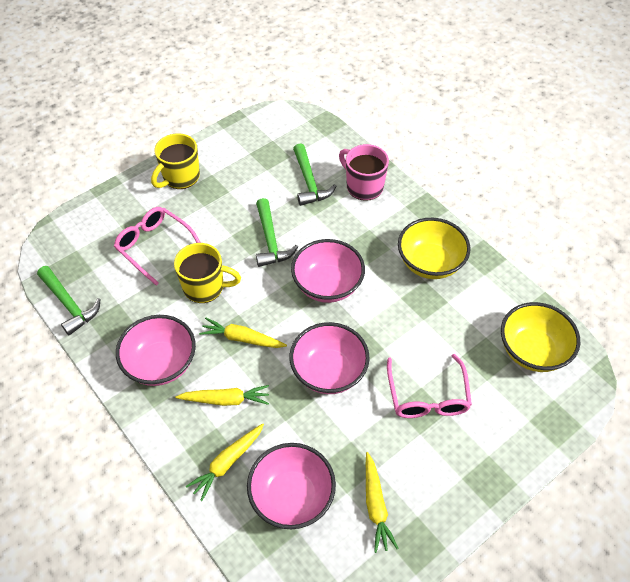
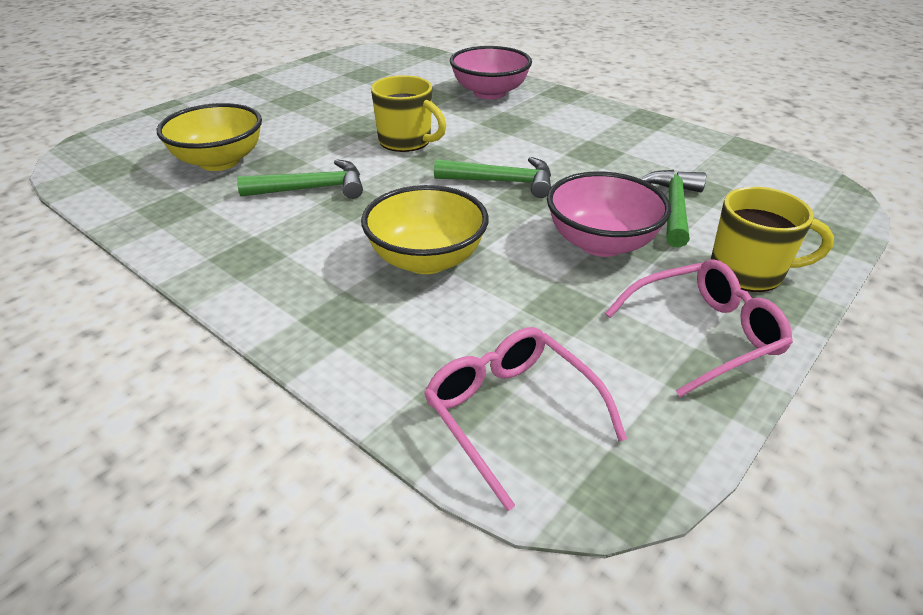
pink bowl: 4 -> 2
pink mug: 1 -> 0
yellow carrot: 4 -> 0

